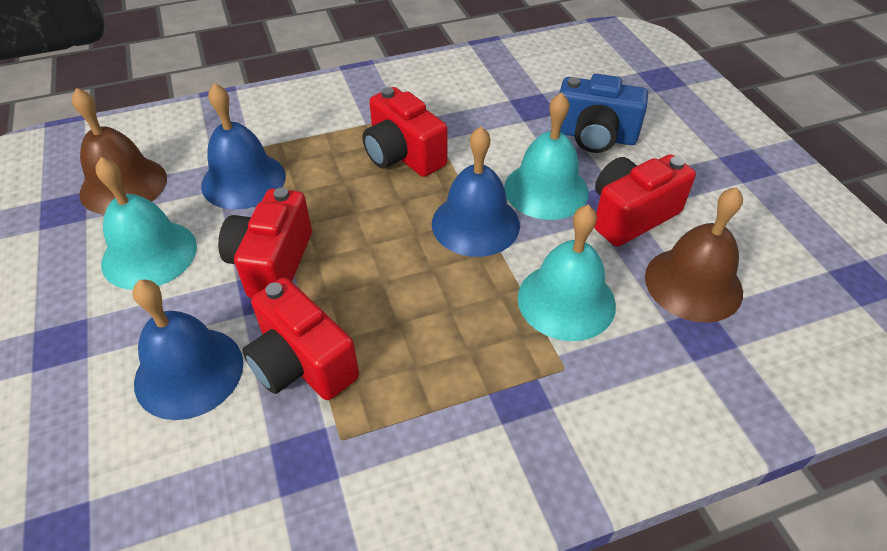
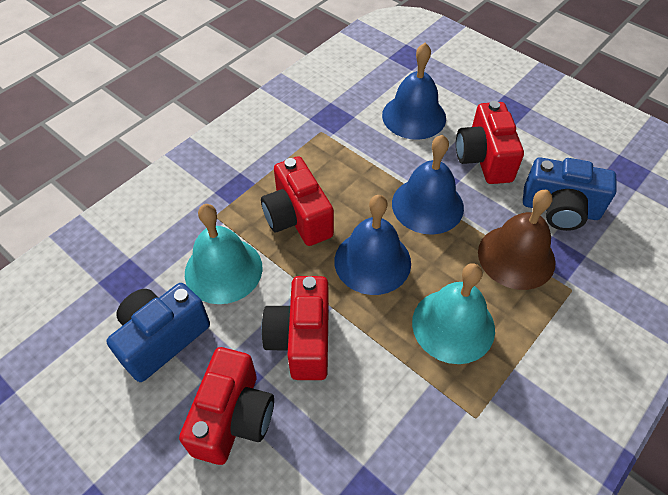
blue camera: 1 -> 2
brown bell: 2 -> 1
turquoise bell: 3 -> 2

